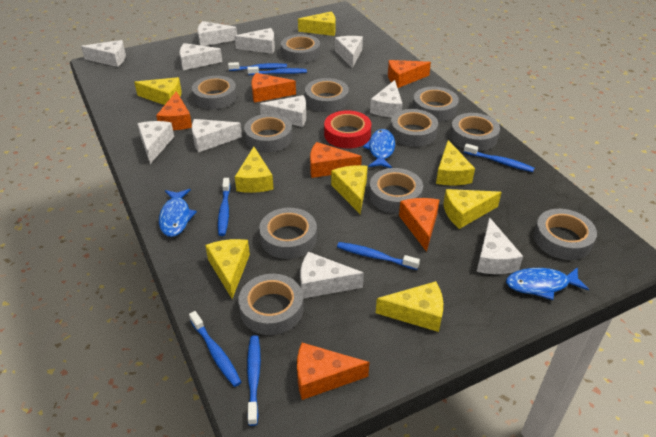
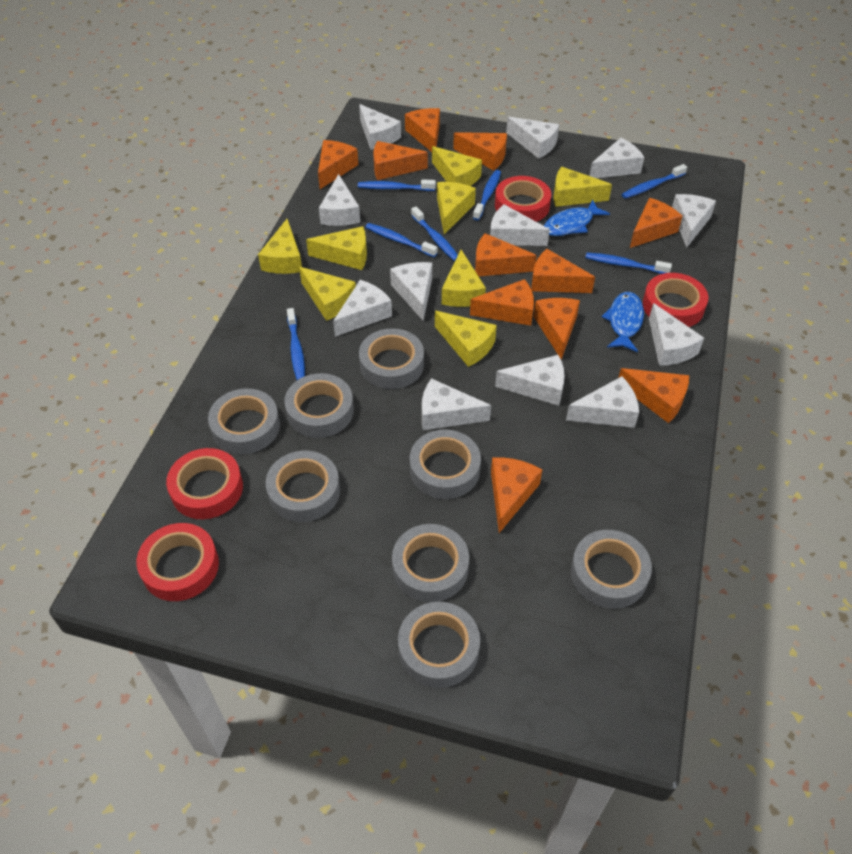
blue fish: 3 -> 2
grey tape: 11 -> 8
orange cheese: 6 -> 11
red tape: 1 -> 4
white cheese: 11 -> 12

